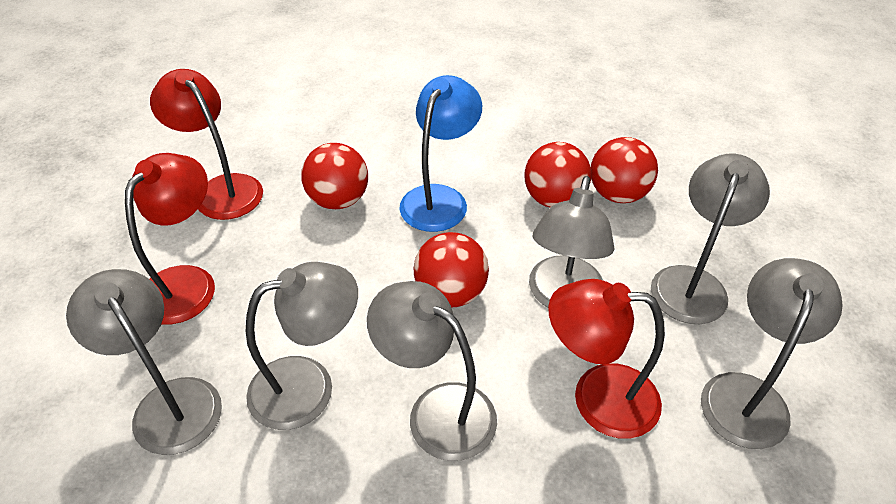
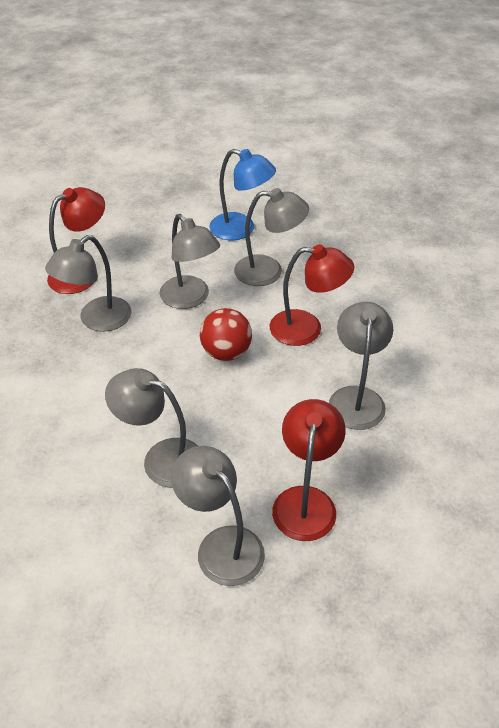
red ball: 4 -> 1

